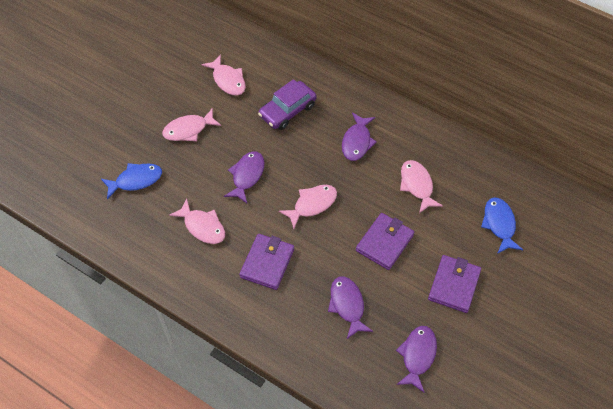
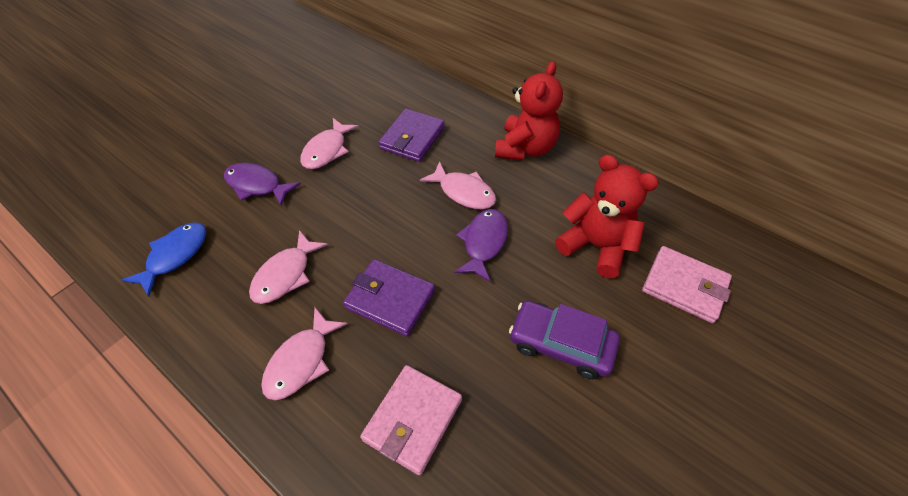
blue fish: 2 -> 1
pink fish: 5 -> 4
pink wallet: 0 -> 2
purple fish: 4 -> 2
purple wallet: 3 -> 2
red teddy bear: 0 -> 2

